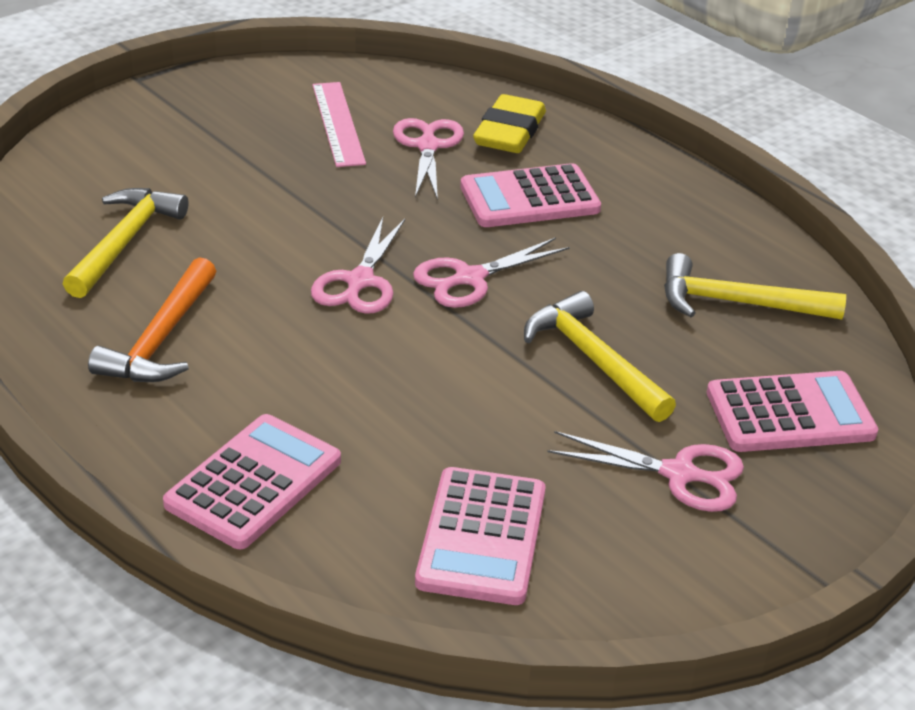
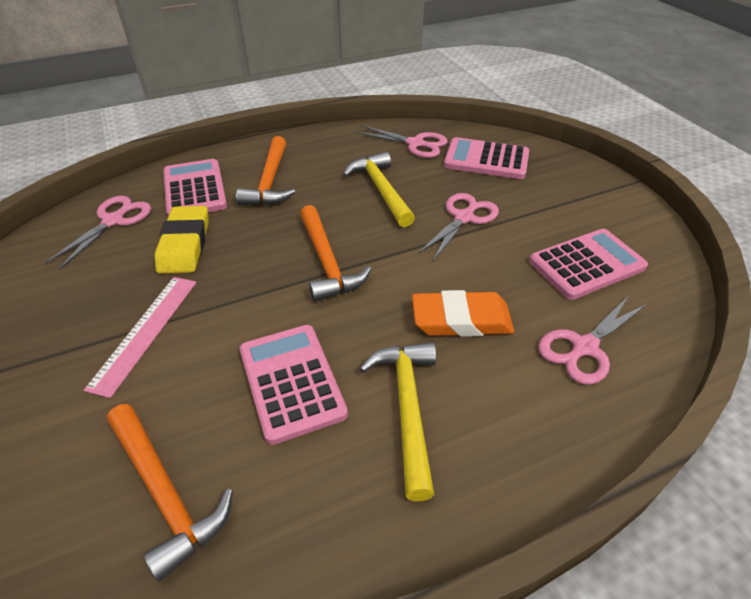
orange eraser: 0 -> 1
orange hammer: 1 -> 3
yellow hammer: 3 -> 2

